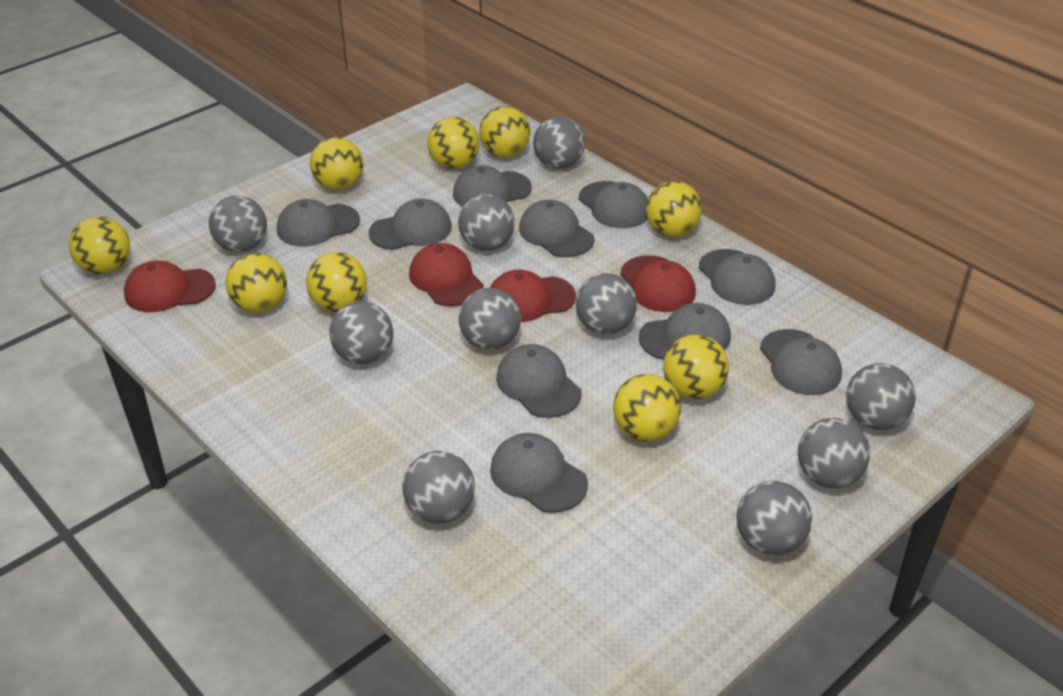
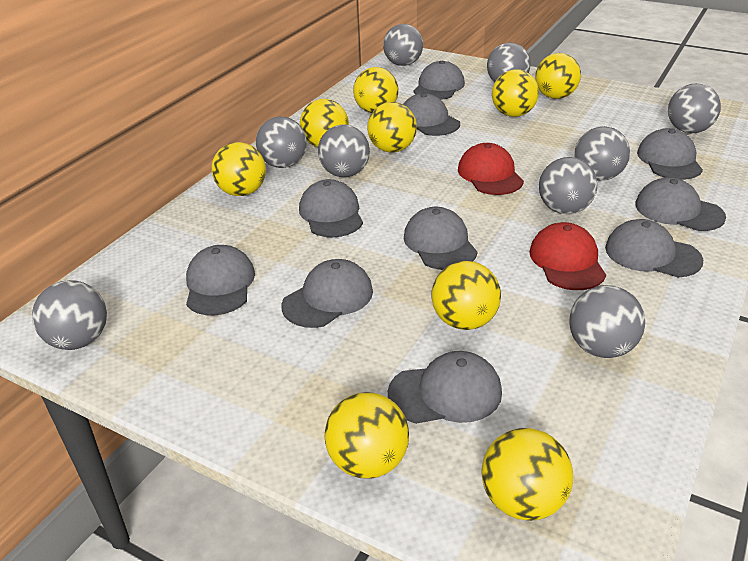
grey ball: 10 -> 9
red cap: 4 -> 2

